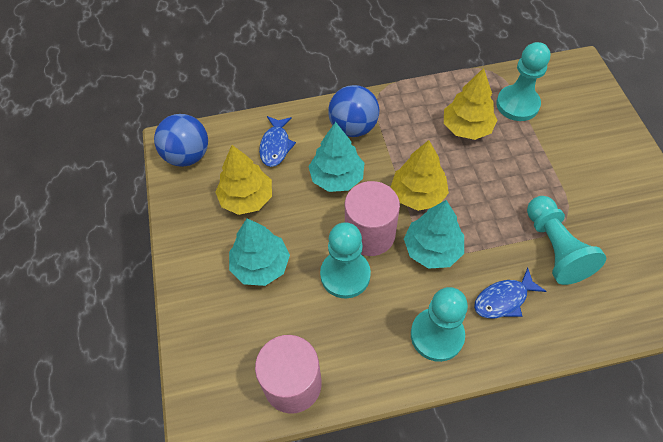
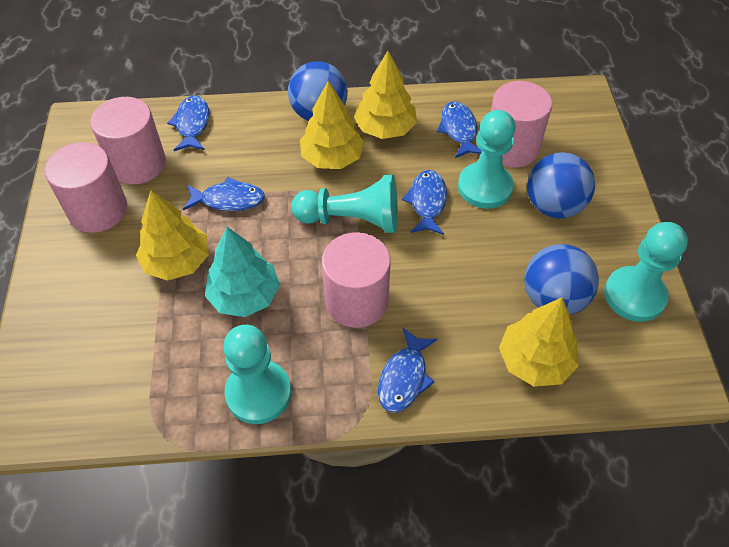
blue ball: 2 -> 3
blue fish: 2 -> 5
pink cylinder: 2 -> 4
turquoise tree: 3 -> 1
yellow tree: 3 -> 4

